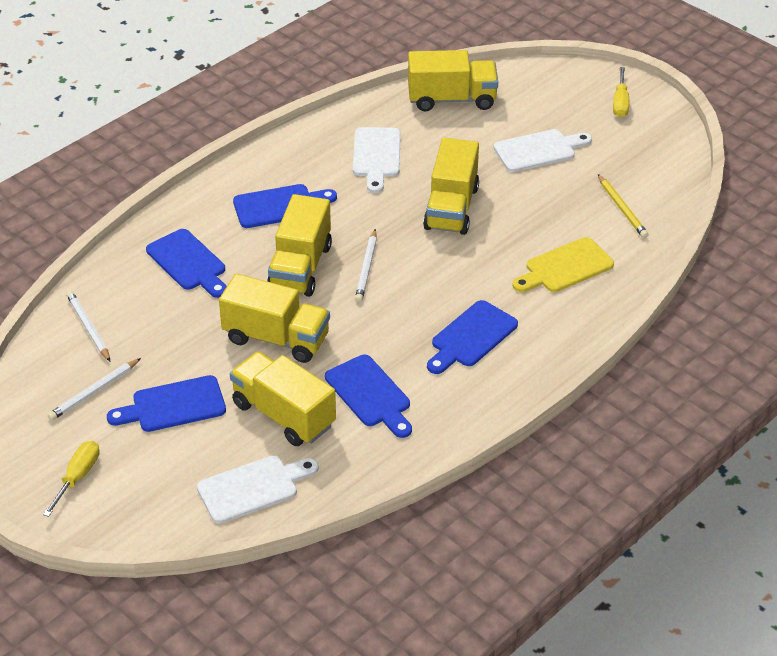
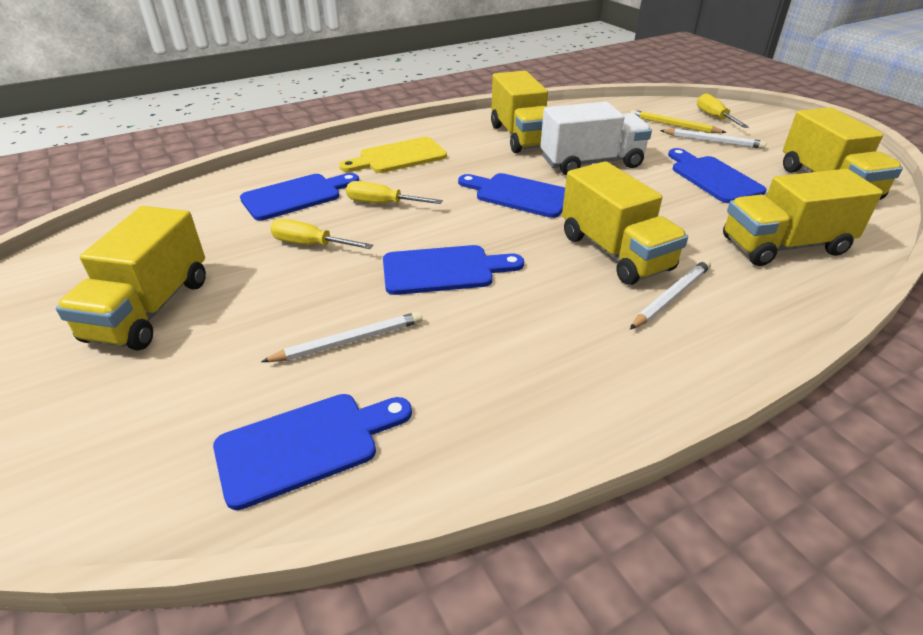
white cutting board: 3 -> 0
white truck: 0 -> 1
yellow screwdriver: 2 -> 3

